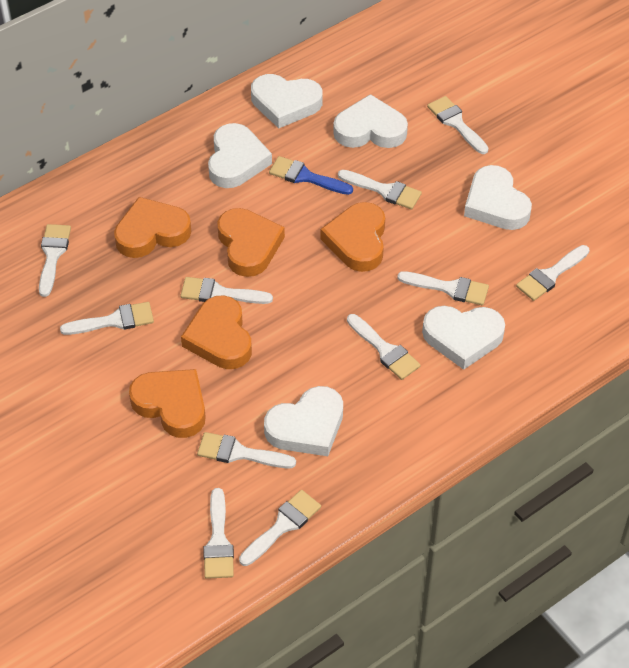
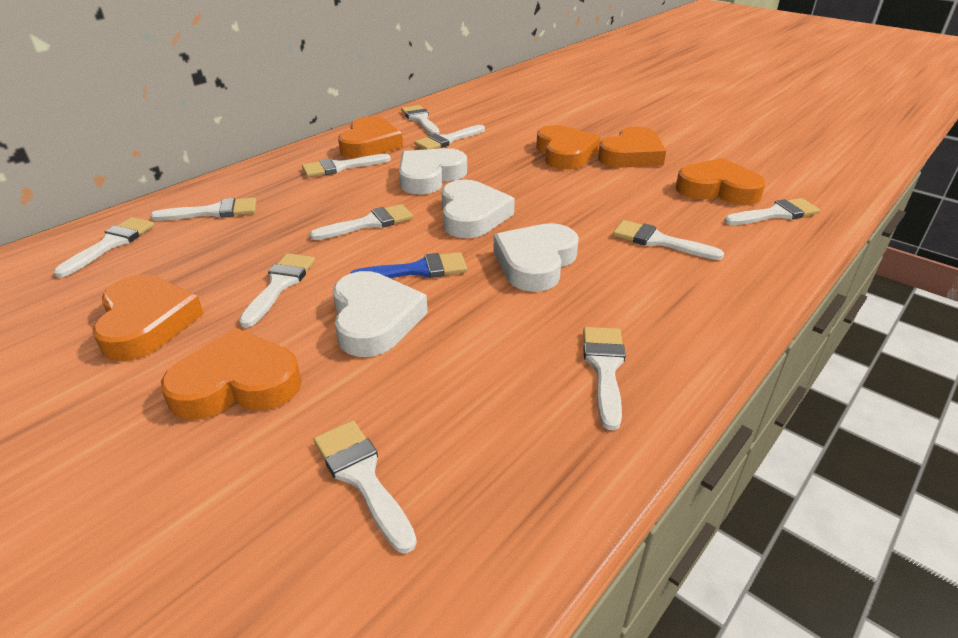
orange heart: 5 -> 6
white heart: 6 -> 4

